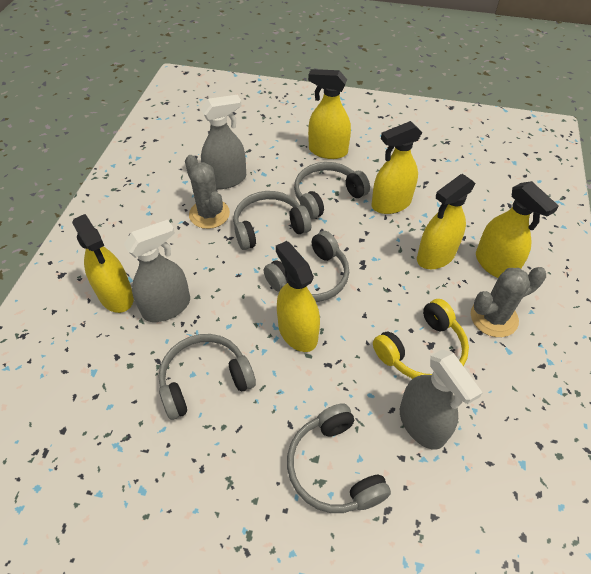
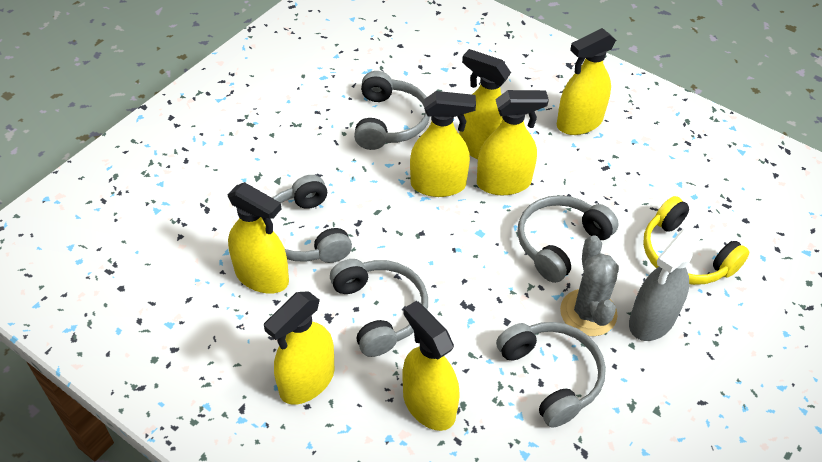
grey cactus: 2 -> 1
grey spray bottle: 3 -> 1
yellow spray bottle: 6 -> 7

